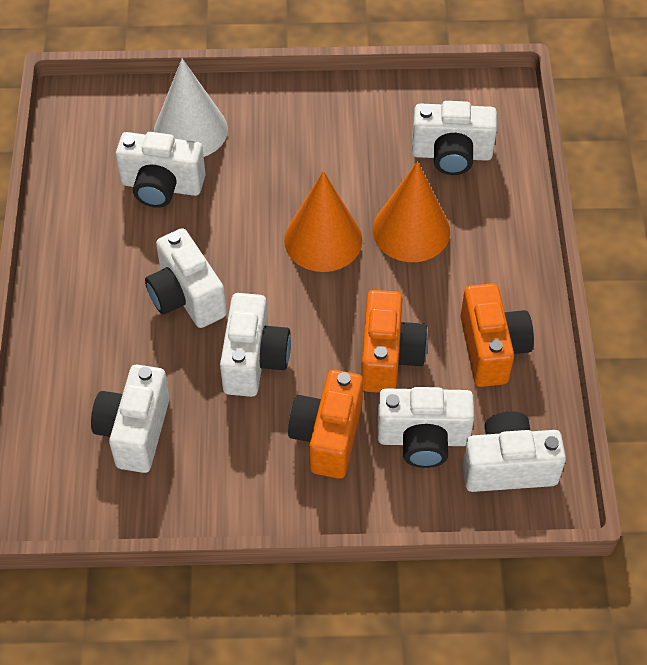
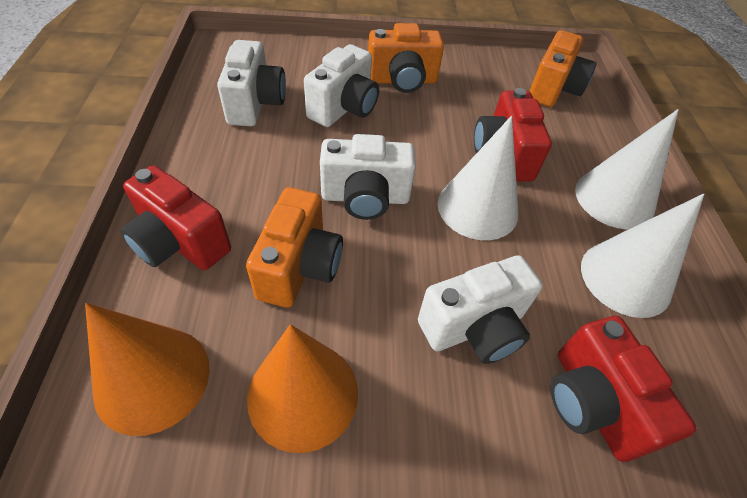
red camera: 0 -> 3
white camera: 7 -> 4
white cone: 1 -> 3

